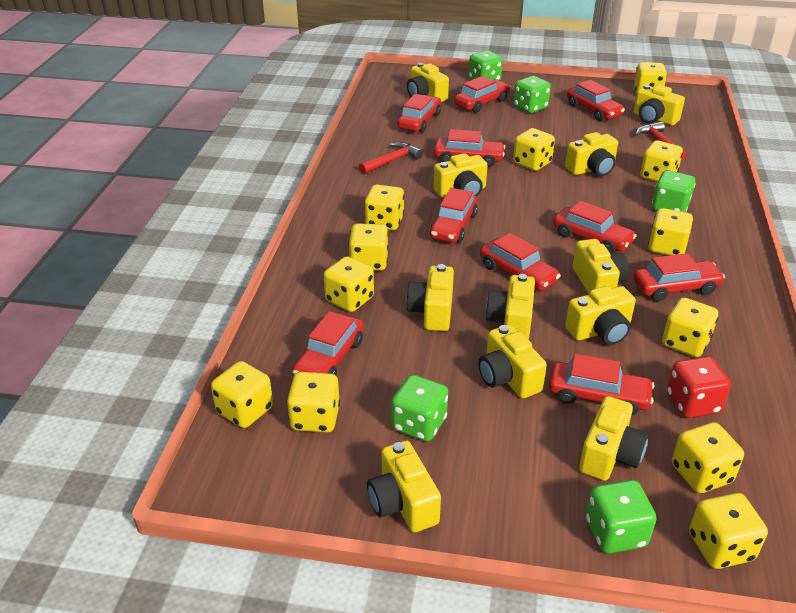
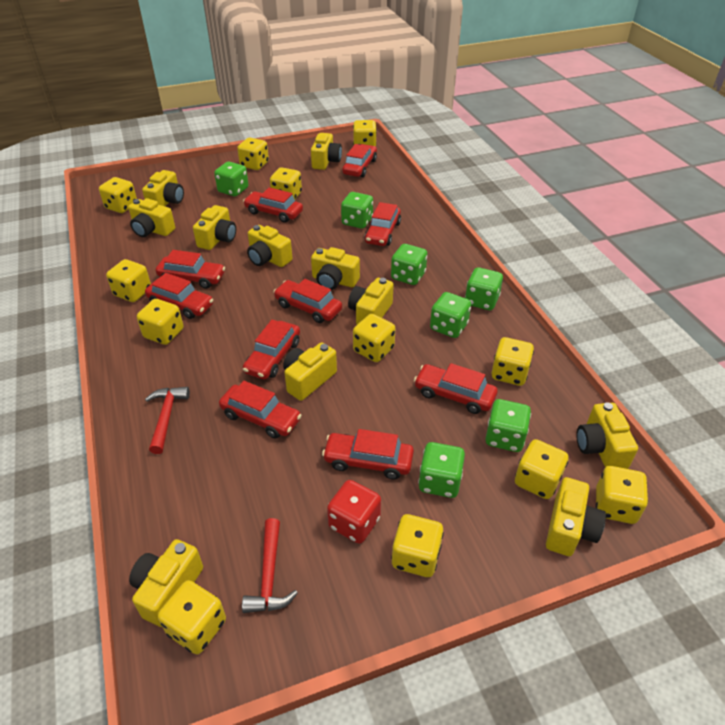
green dice: 5 -> 7

